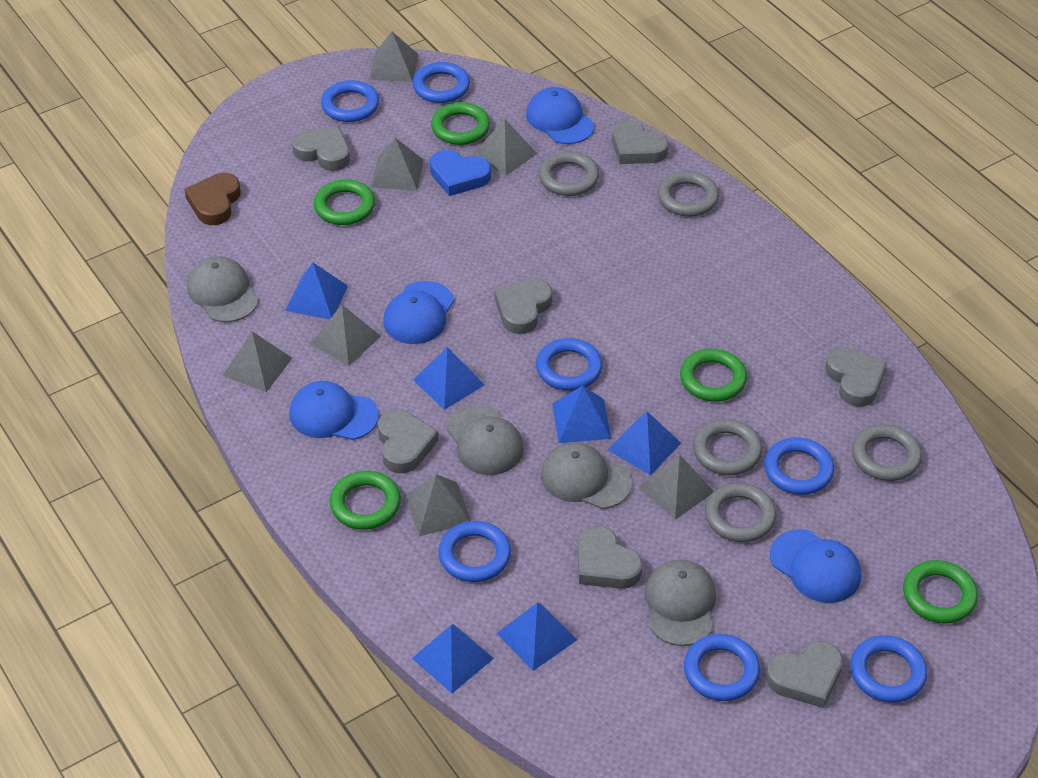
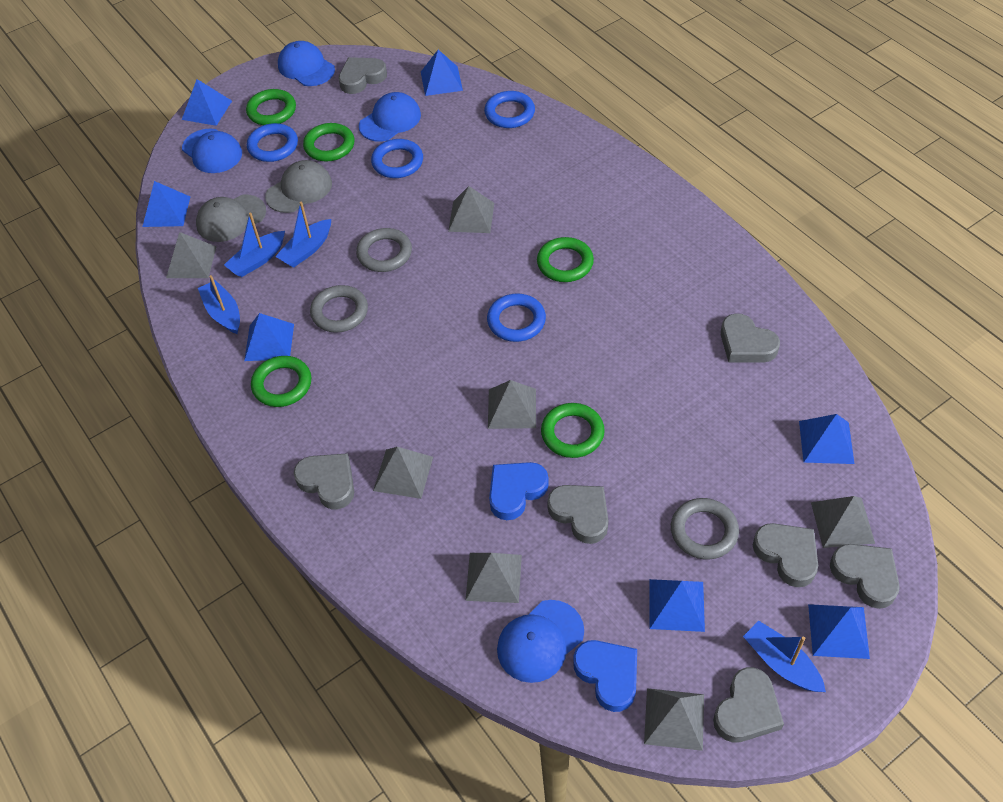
blue boat: 0 -> 4
blue heart: 1 -> 2
blue pyramid: 6 -> 7
blue ring: 7 -> 4
brown heart: 1 -> 0
grey cap: 4 -> 2
grey ring: 5 -> 3

